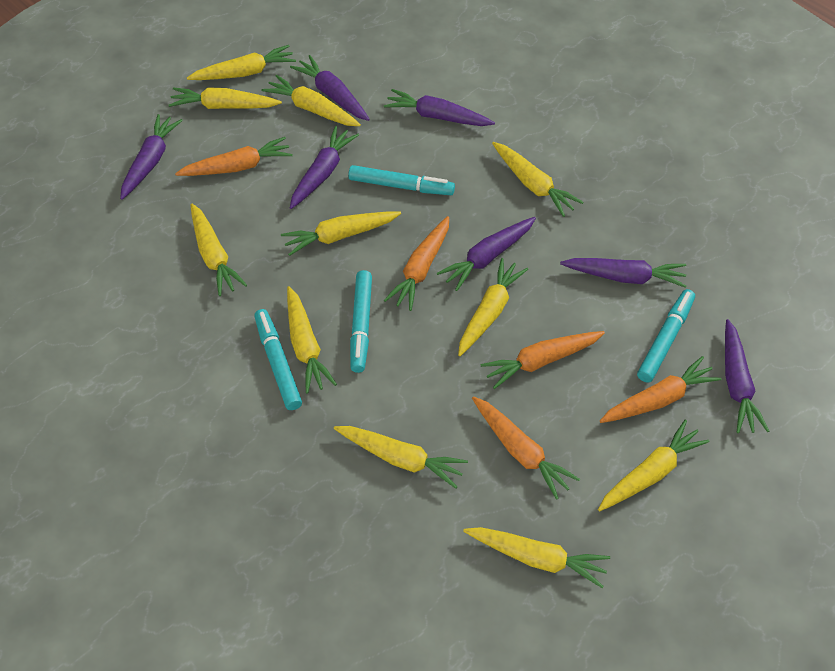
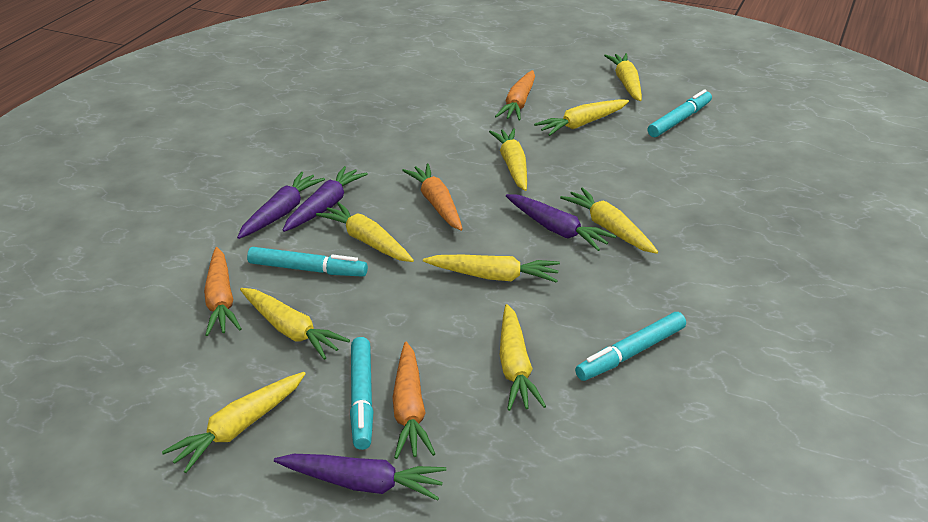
orange carrot: 5 -> 4
purple carrot: 7 -> 4
yellow carrot: 11 -> 9

